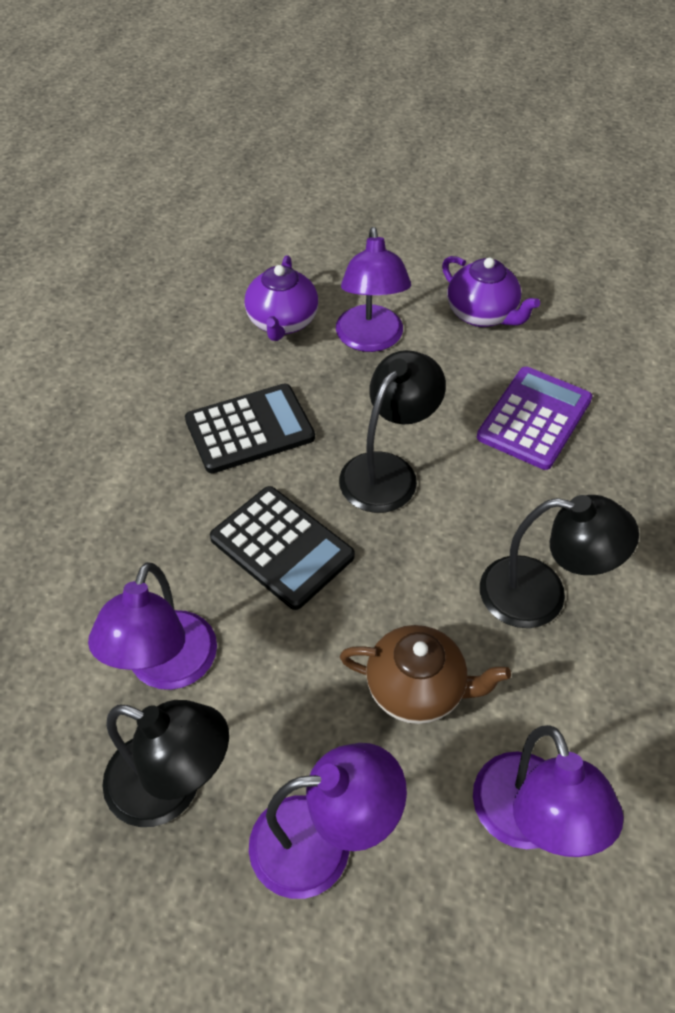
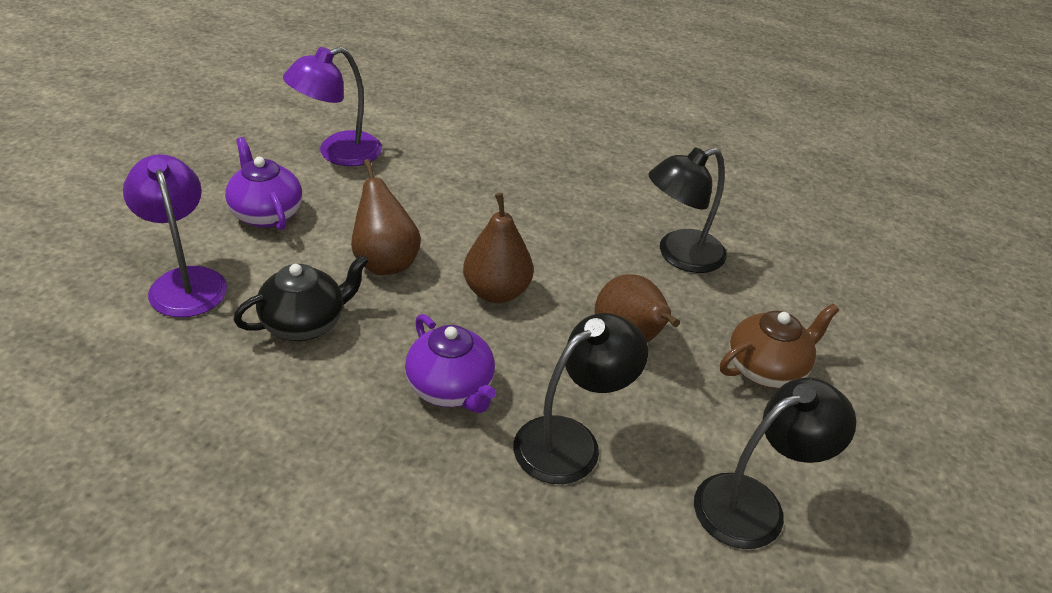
black calculator: 2 -> 0
black teapot: 0 -> 1
brown pear: 0 -> 3
purple calculator: 1 -> 0
purple lamp: 4 -> 2

